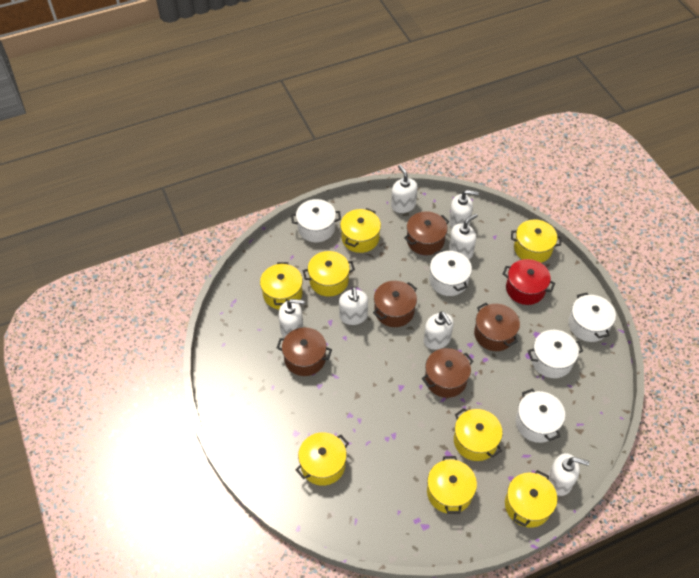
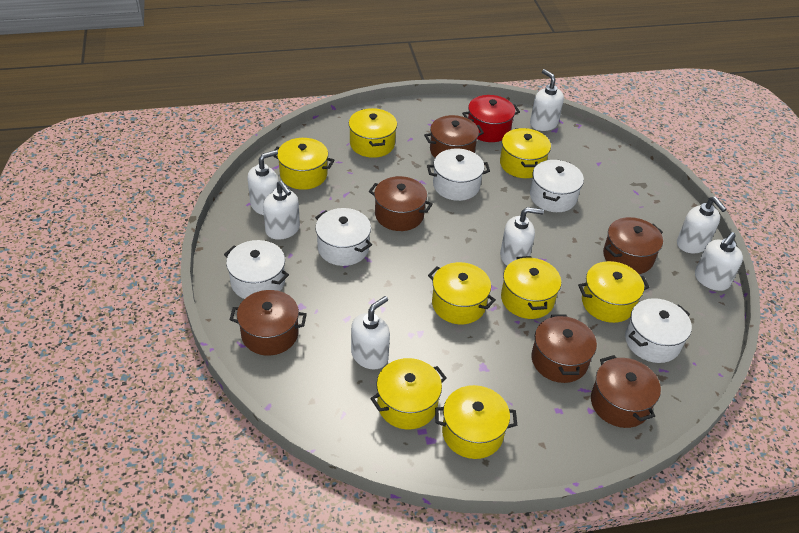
brown pot: 5 -> 6

